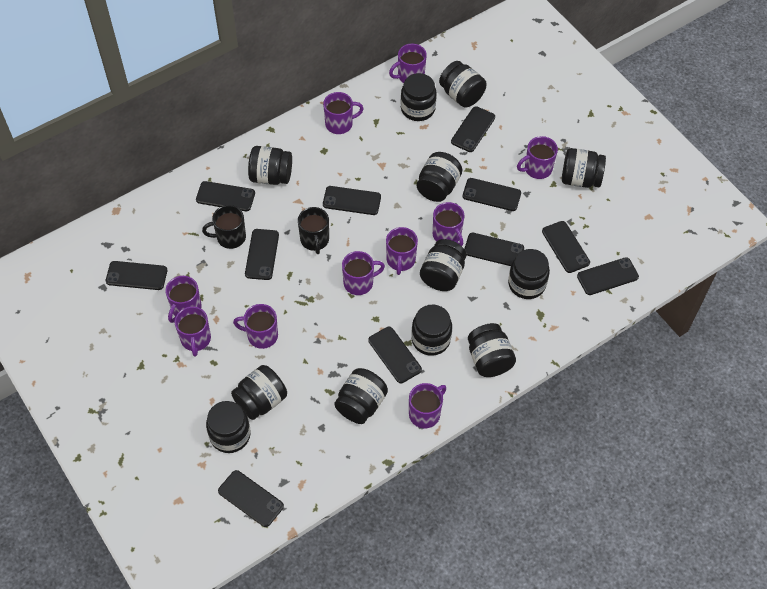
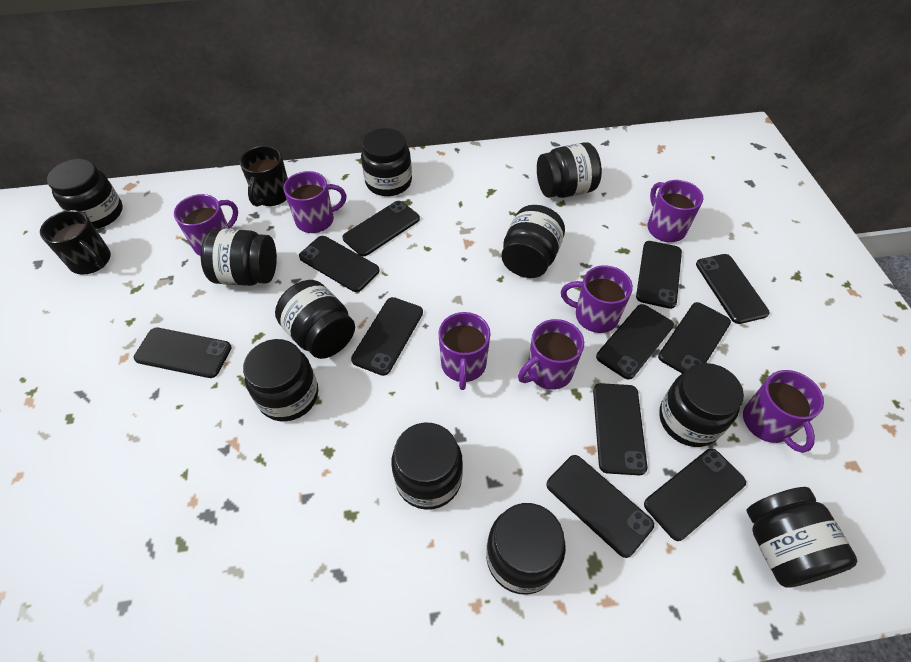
black jar: 12 -> 11
purple mug: 10 -> 7

